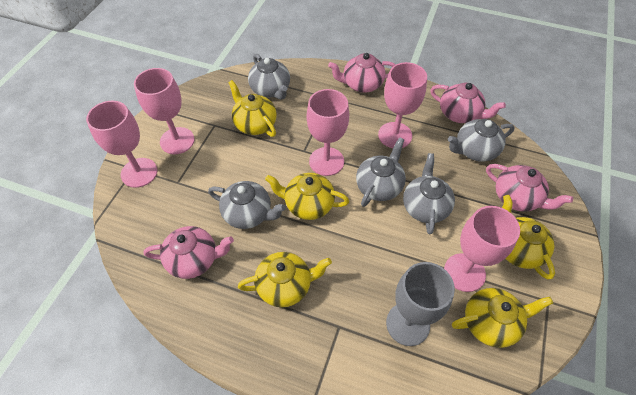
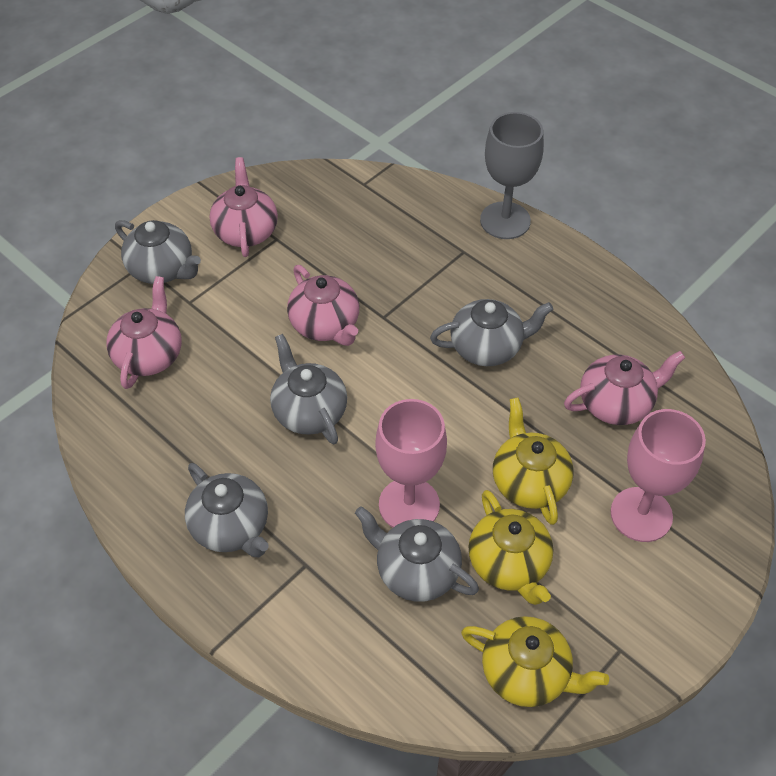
pink goblet: 5 -> 2
yellow teapot: 5 -> 3

